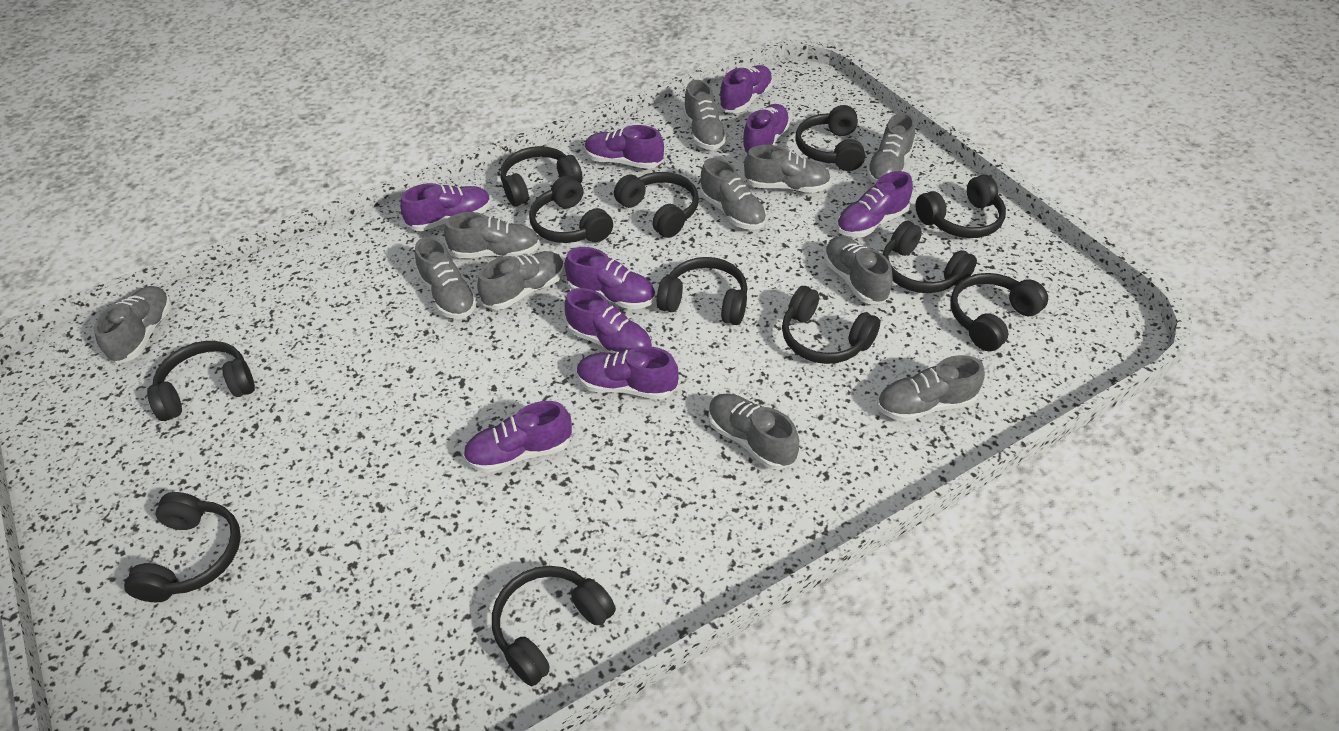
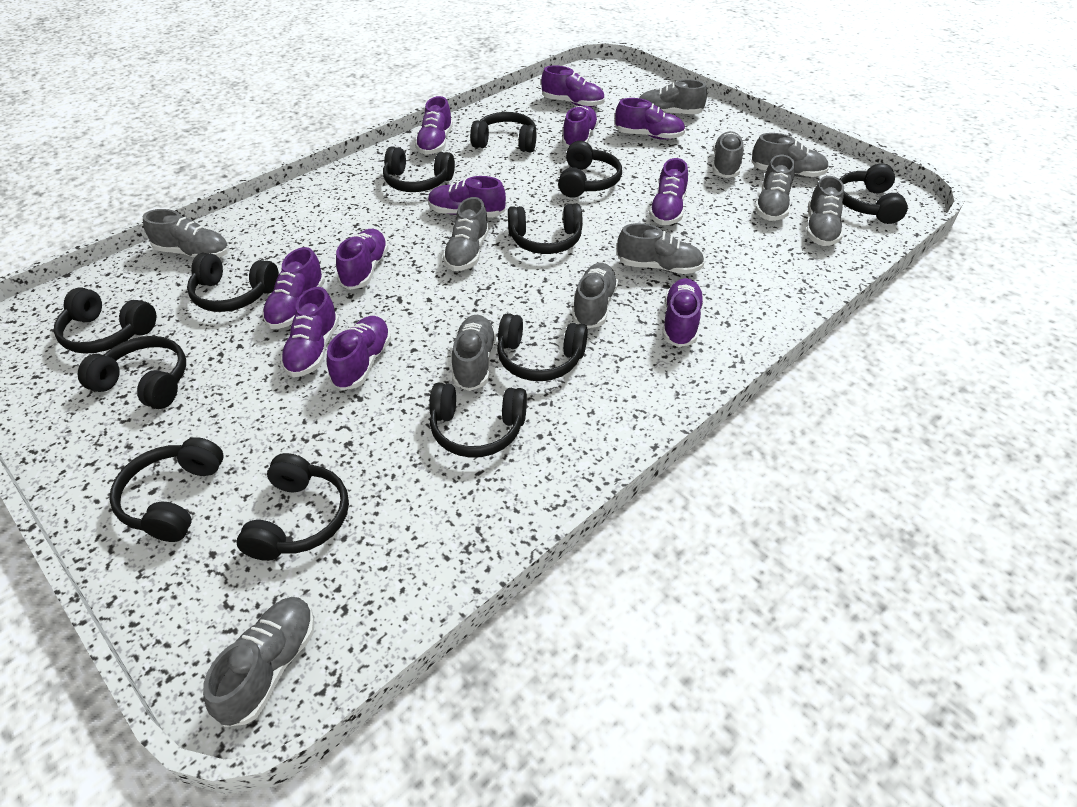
purple shoe: 9 -> 11

